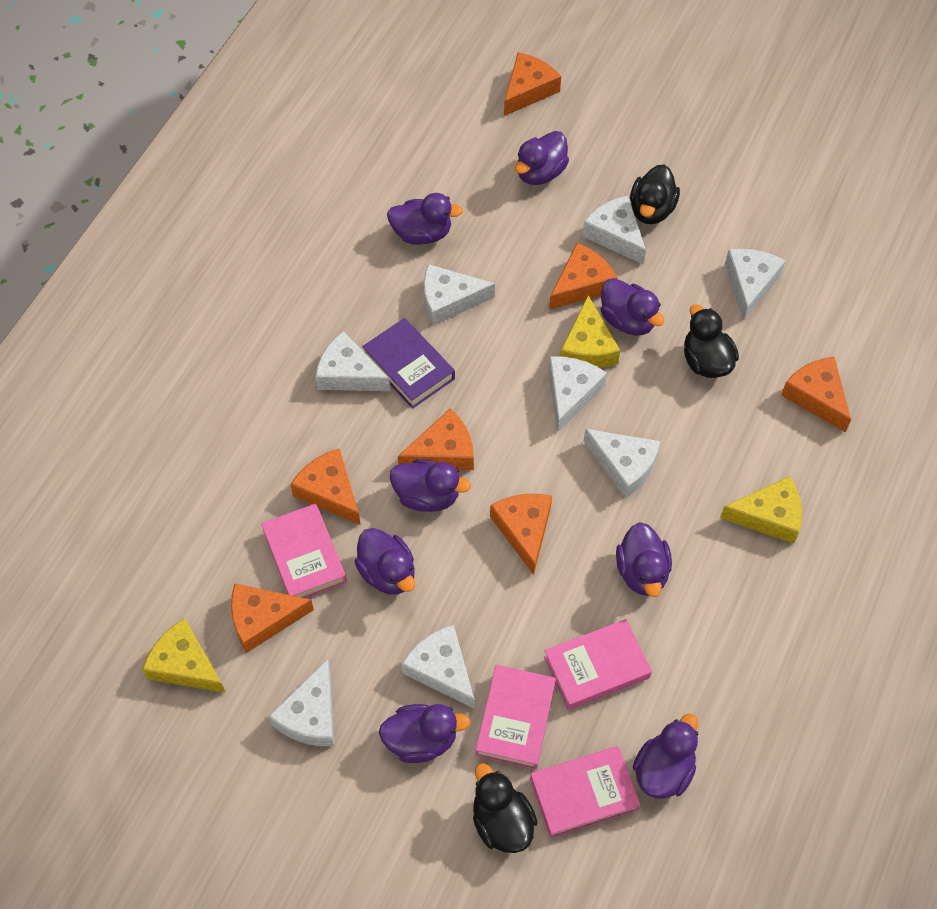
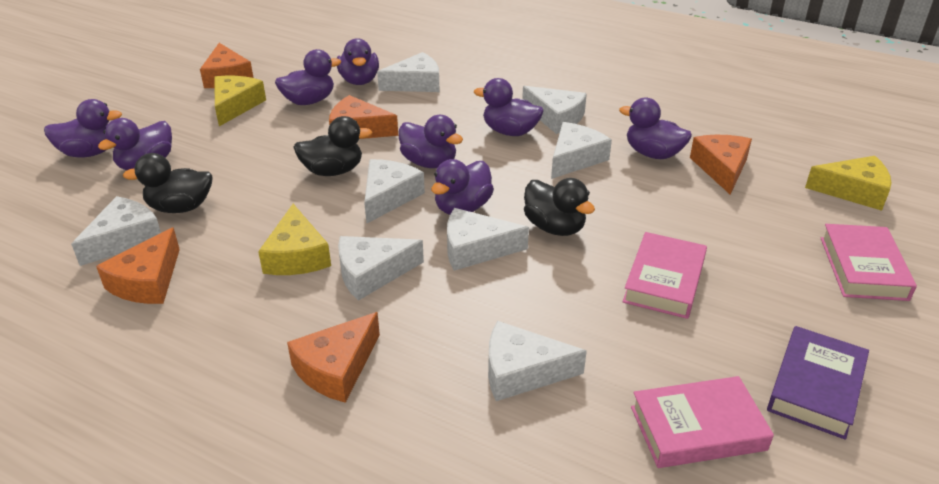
orange cheese: 7 -> 5
pink book: 4 -> 3

